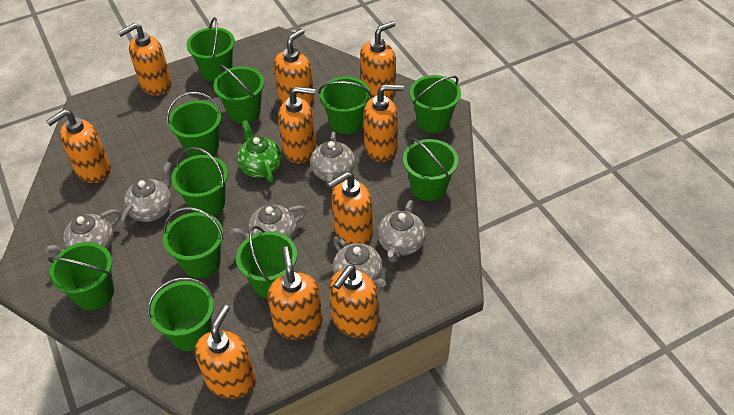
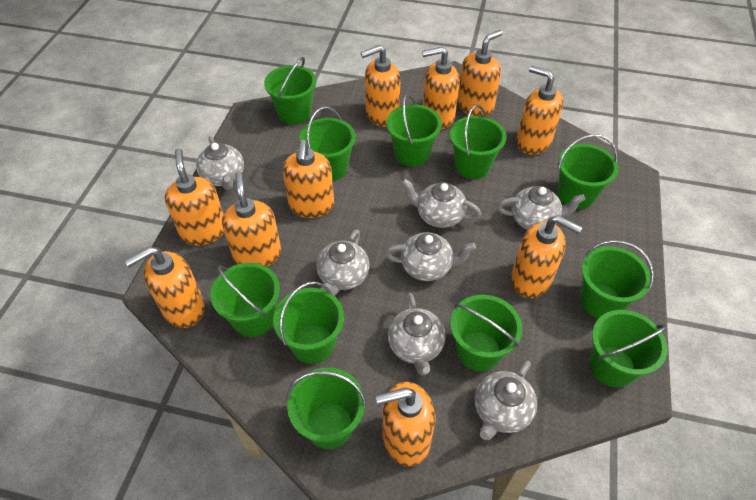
green teapot: 1 -> 0
grey teapot: 6 -> 7

